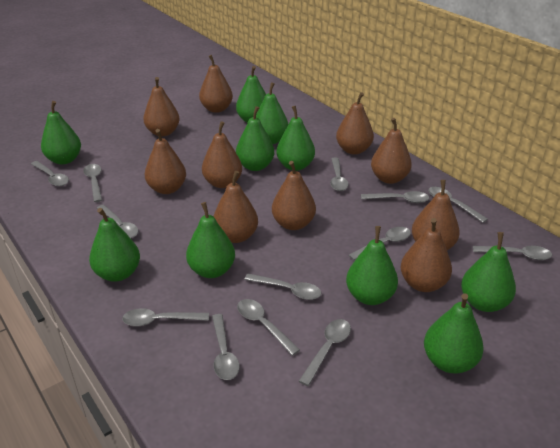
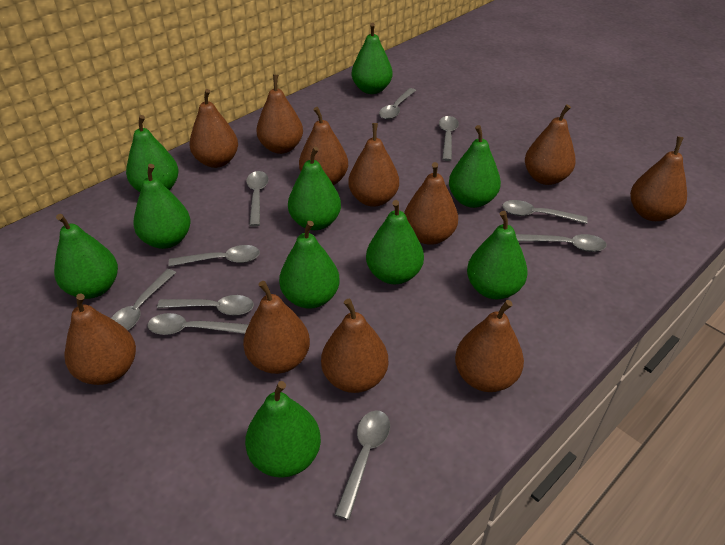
brown pear: 10 -> 11
grey spoon: 13 -> 10

